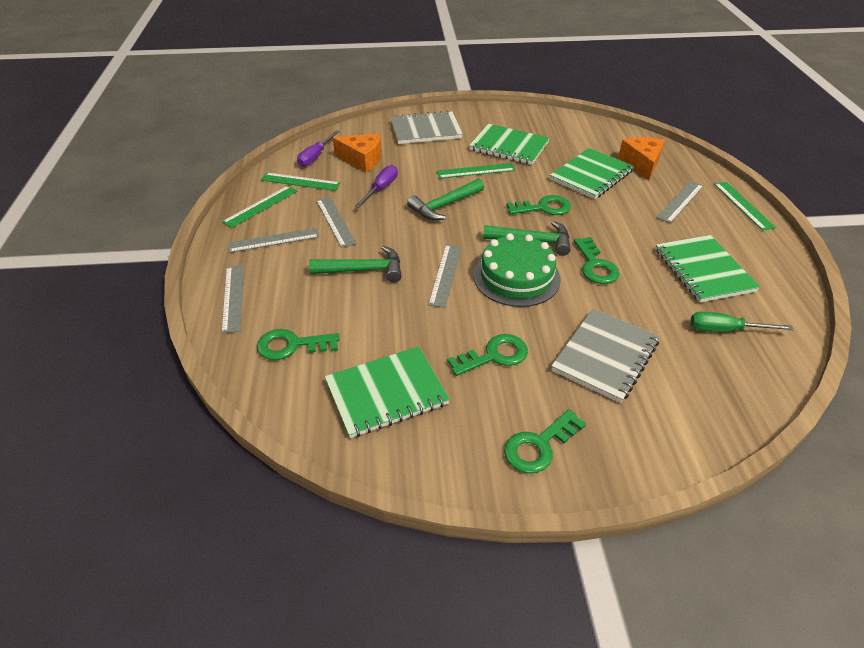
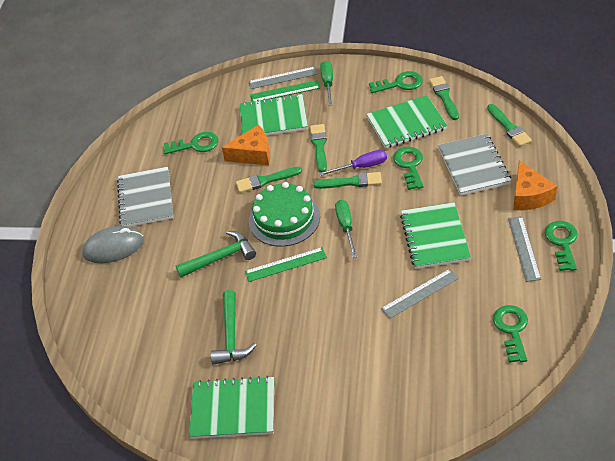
green brush: 0 -> 5
green hammer: 3 -> 2
green ruler: 4 -> 2
green screwdriver: 1 -> 2
grey mouse: 0 -> 1
grey ruler: 5 -> 3
purple screwdriver: 2 -> 1

